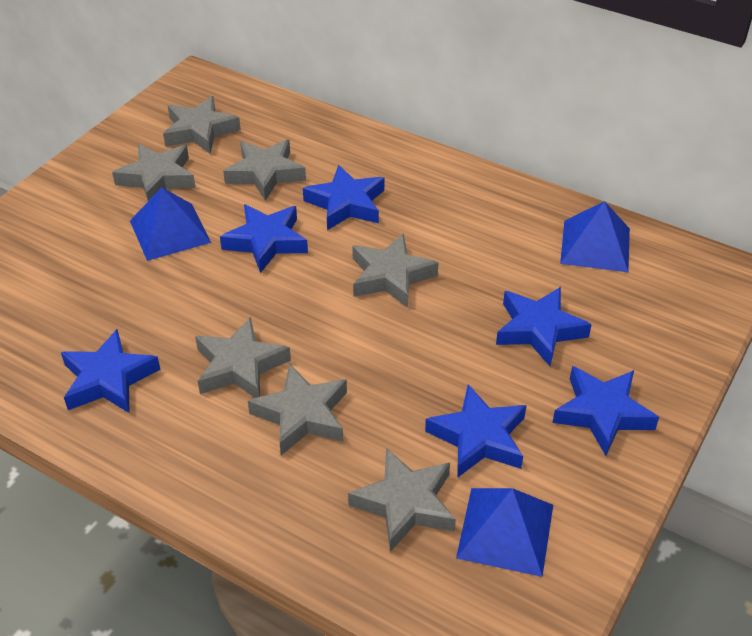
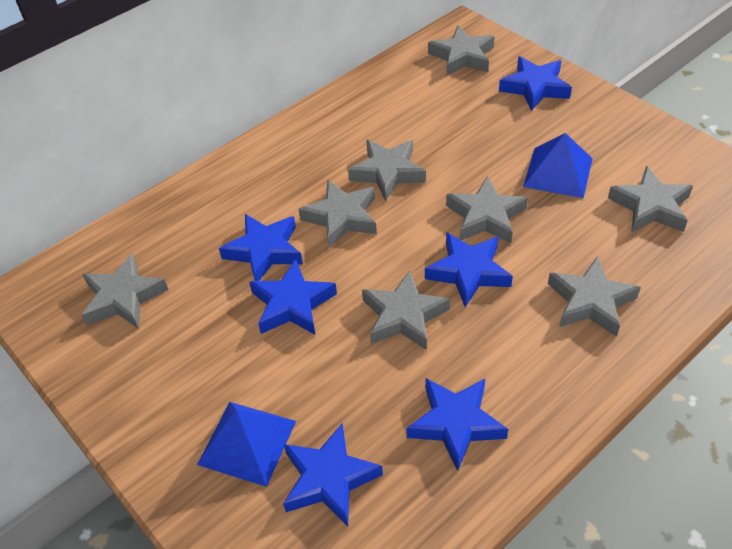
blue pyramid: 3 -> 2
grey star: 7 -> 8

